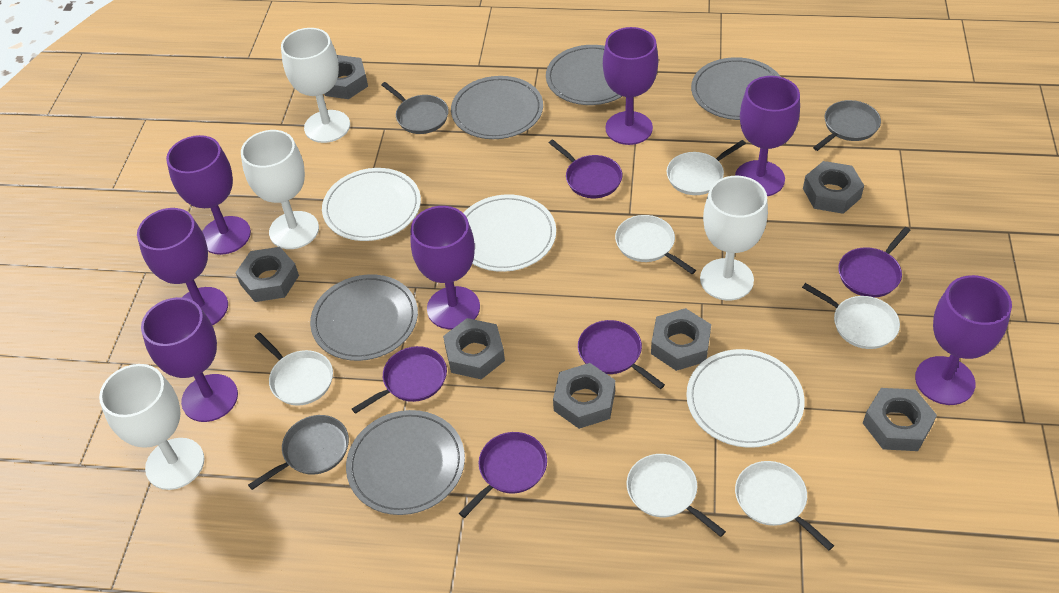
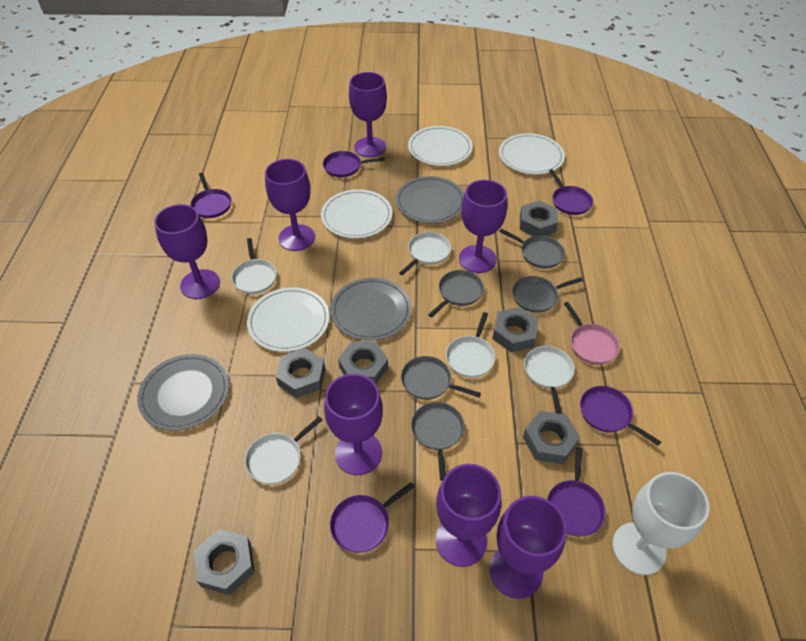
grey nut: 7 -> 6
grey pan: 3 -> 5
grey plate: 5 -> 3
pink pan: 0 -> 1
purple pan: 5 -> 6
white goblet: 4 -> 1
white pan: 6 -> 5
white plate: 3 -> 4

